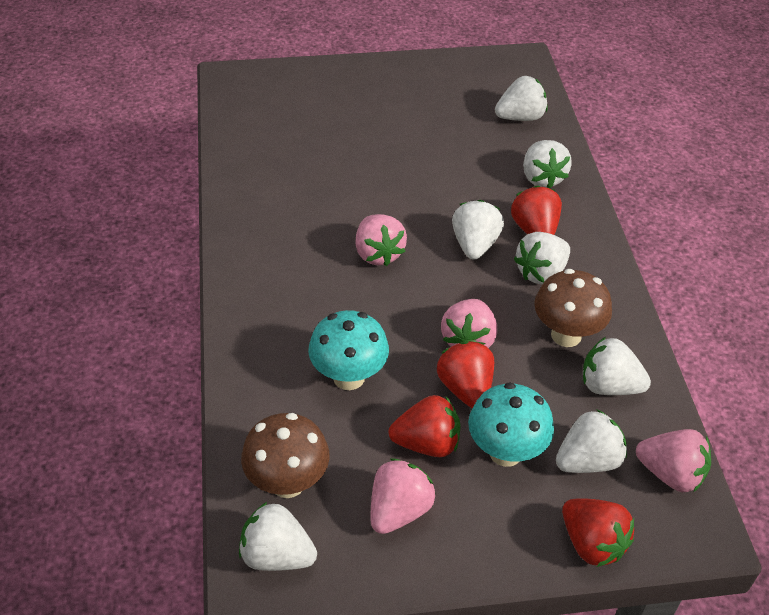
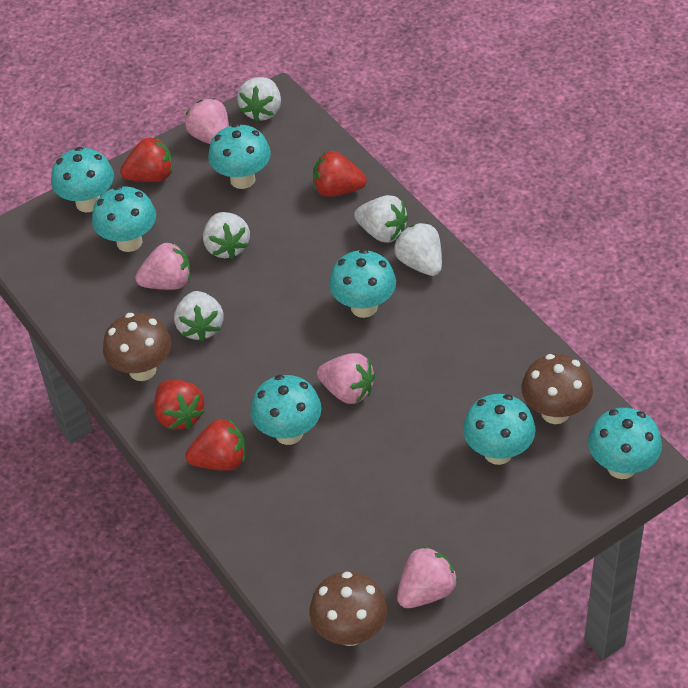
brown mushroom: 2 -> 3
turquoise mushroom: 2 -> 7
white strawberry: 7 -> 5

